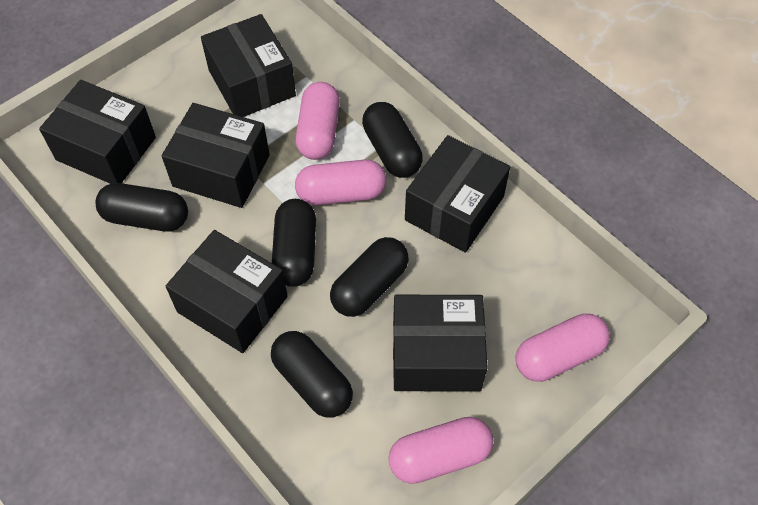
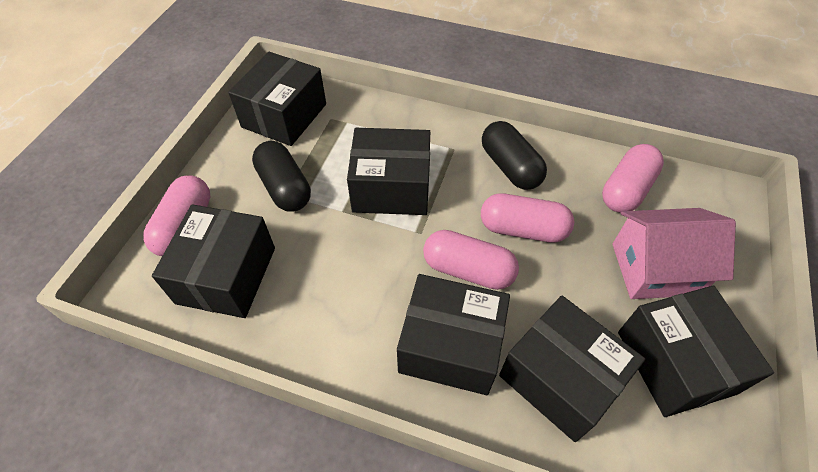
black capsule: 5 -> 2
pink house: 0 -> 1

